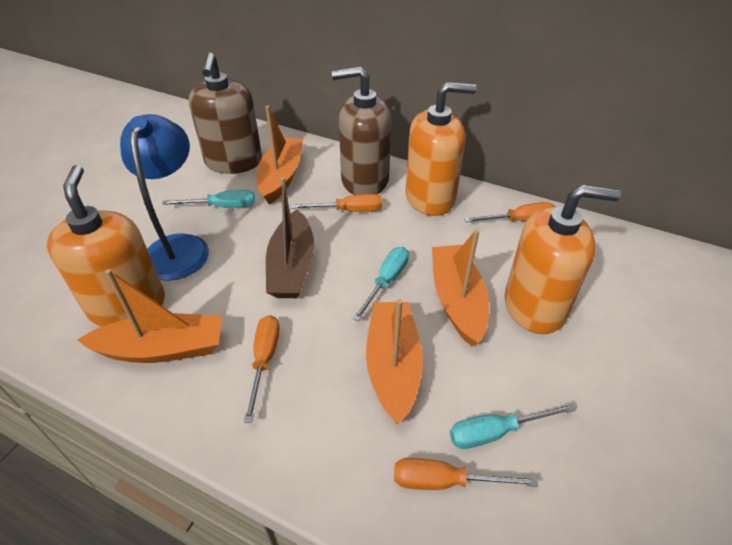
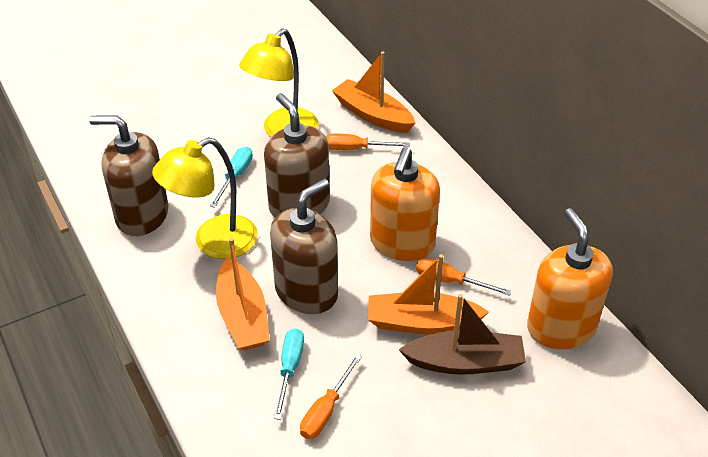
blue lamp: 1 -> 0
brown soap dispenser: 2 -> 3
orange boat: 4 -> 3
orange screwdriver: 4 -> 3
orange soap dispenser: 3 -> 2
turquoise screwdriver: 3 -> 2
yellow lamp: 0 -> 2

